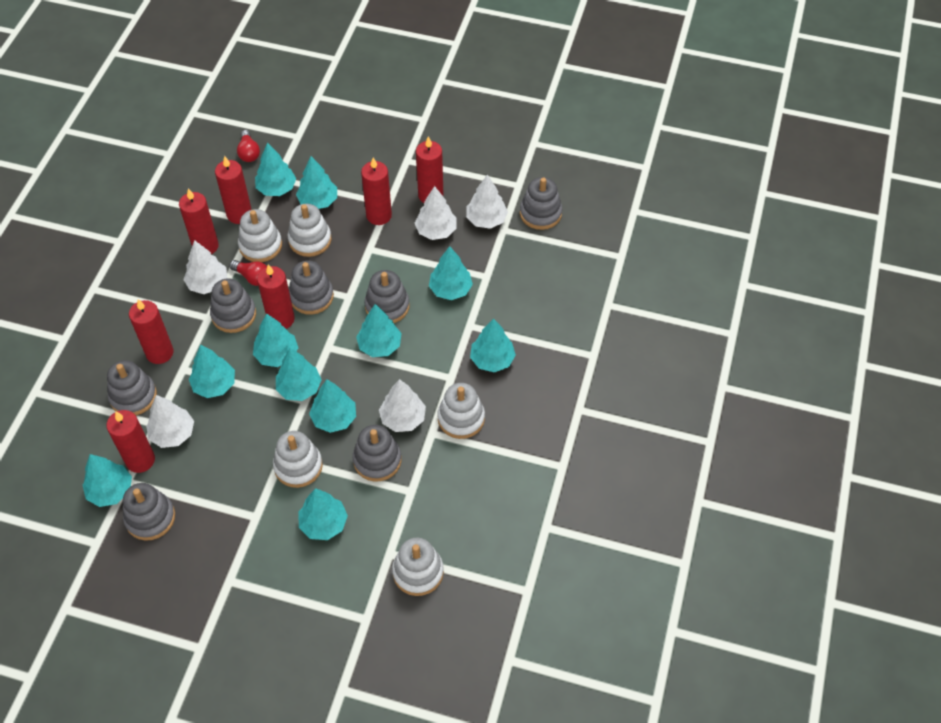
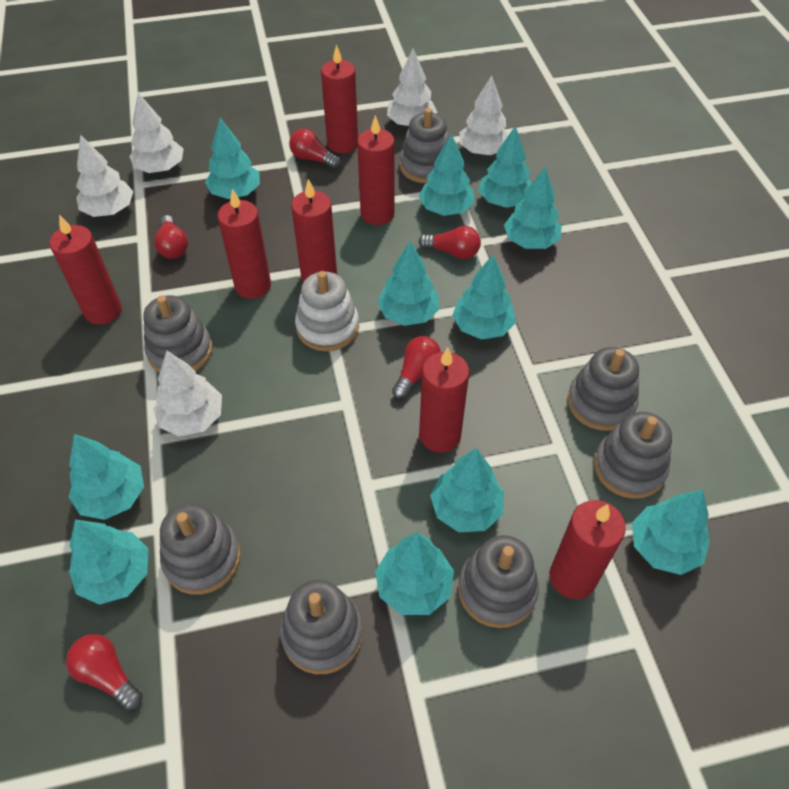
red light bulb: 2 -> 5
white stacking toy: 5 -> 1

